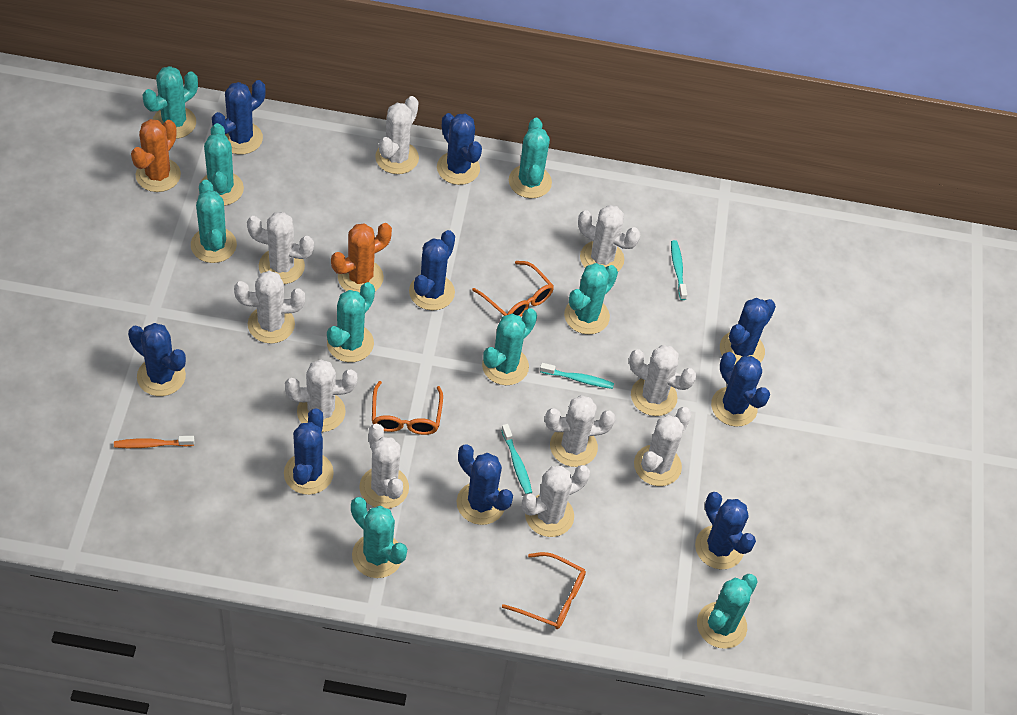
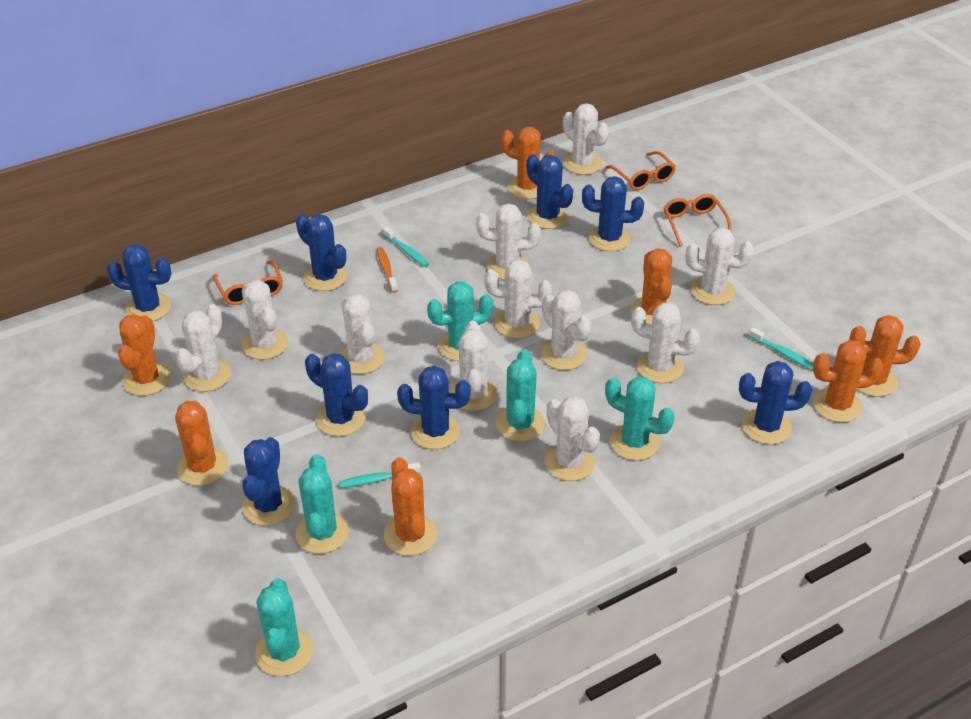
blue cactus: 9 -> 8
orange cactus: 2 -> 7
turquoise cactus: 9 -> 5
white cactus: 10 -> 11

